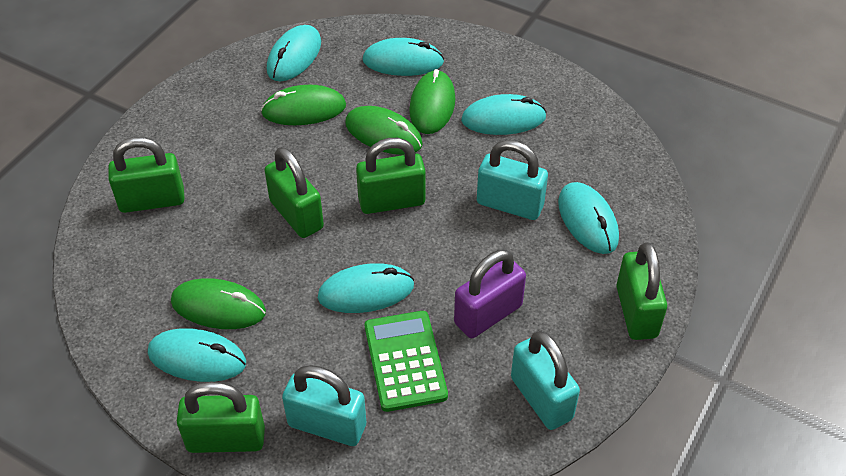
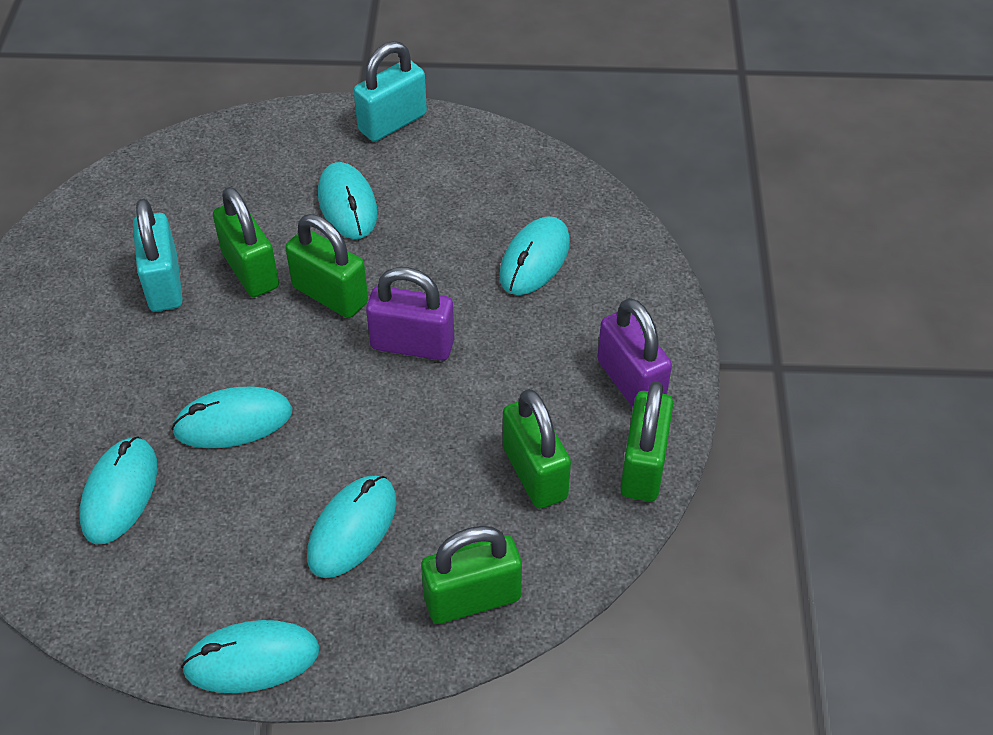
green calculator: 1 -> 0
green mouse: 4 -> 0
purple padlock: 1 -> 2
turquoise padlock: 3 -> 2

